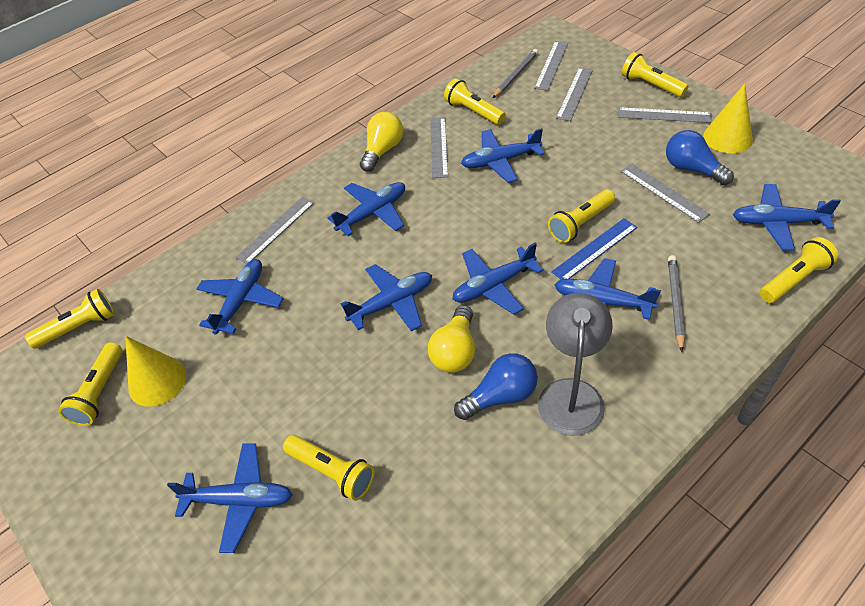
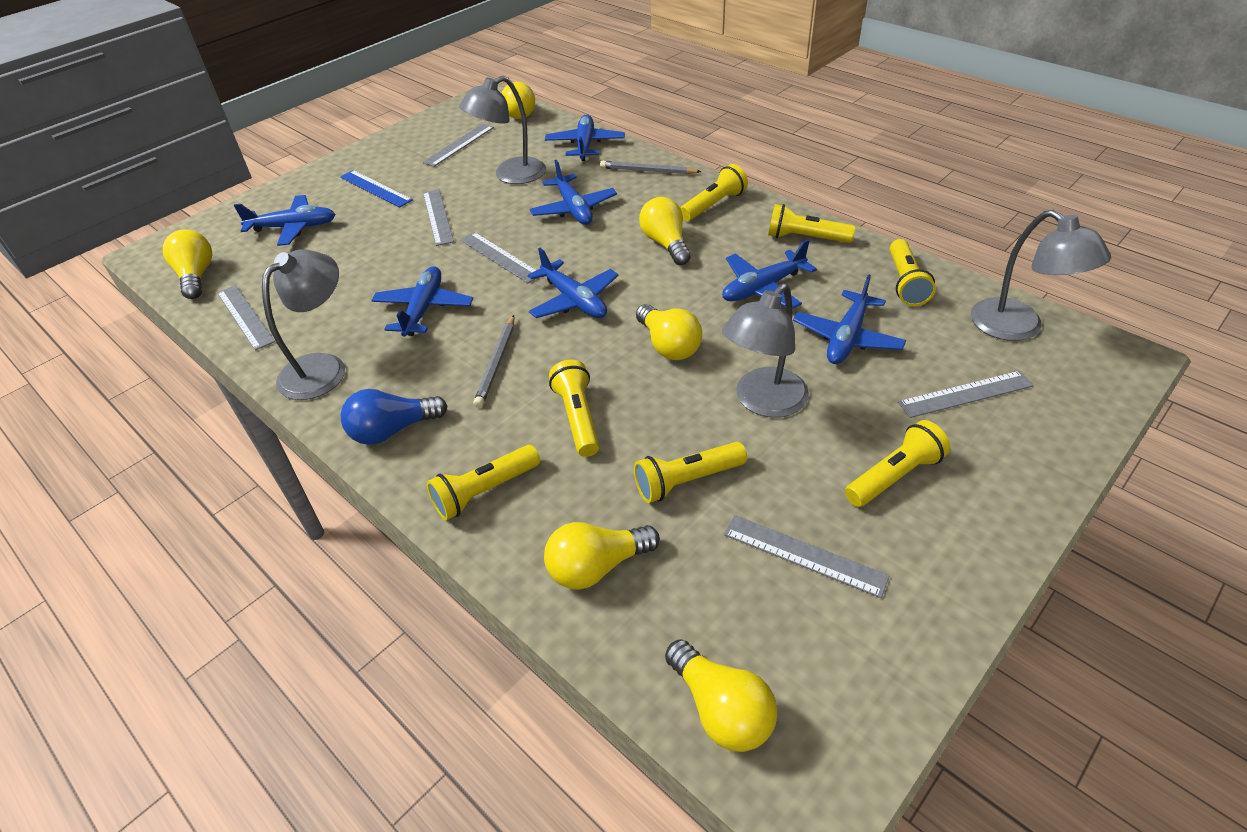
blue light bulb: 2 -> 1
blue plane: 8 -> 7
grey lamp: 1 -> 4
yellow cone: 2 -> 0
yellow light bulb: 2 -> 6

